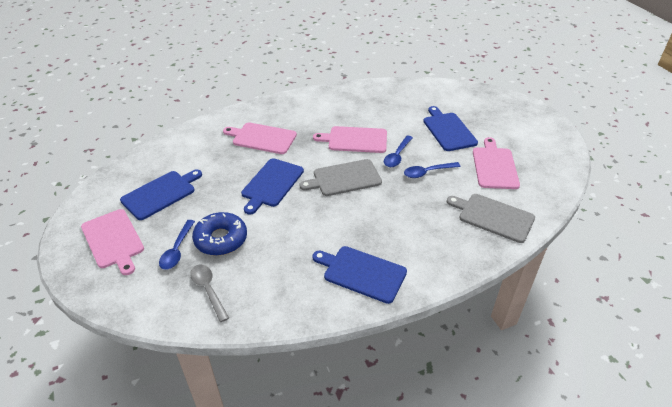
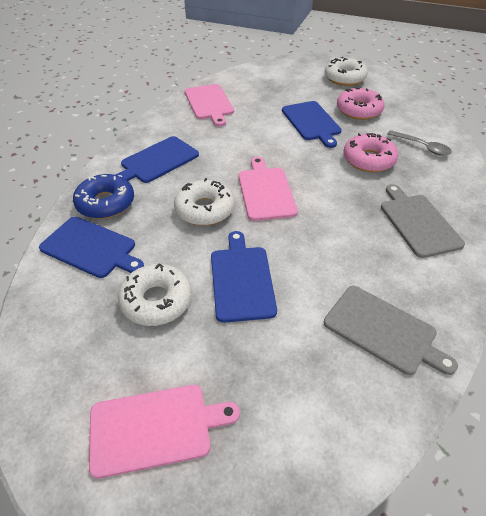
blue spoon: 3 -> 0
pink cutting board: 4 -> 3
pink donut: 0 -> 2
white donut: 0 -> 3

